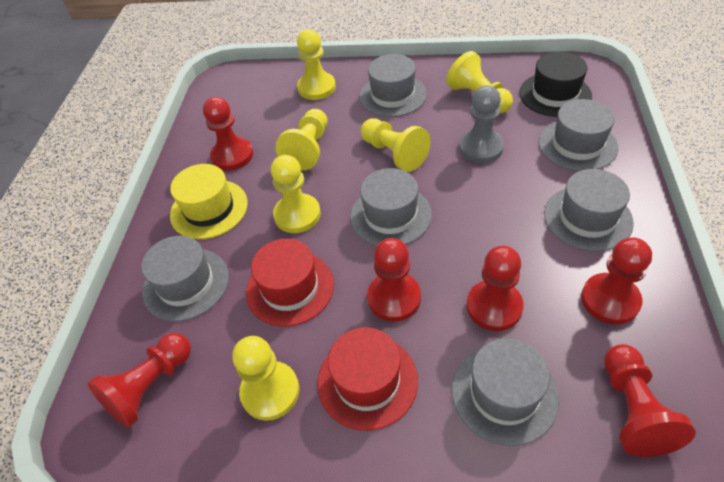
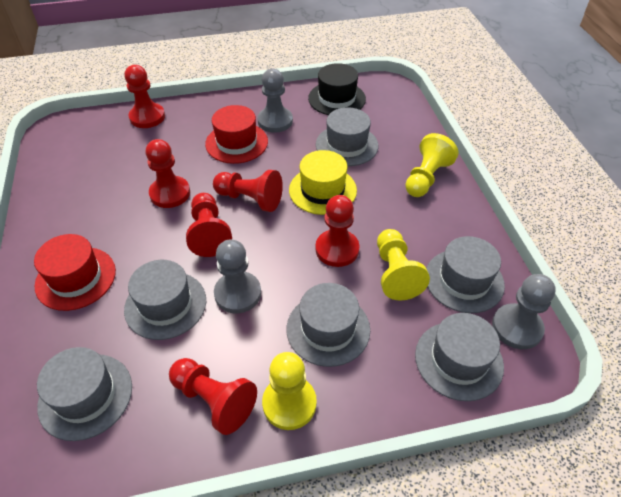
grey pawn: 1 -> 3
yellow pawn: 6 -> 3

